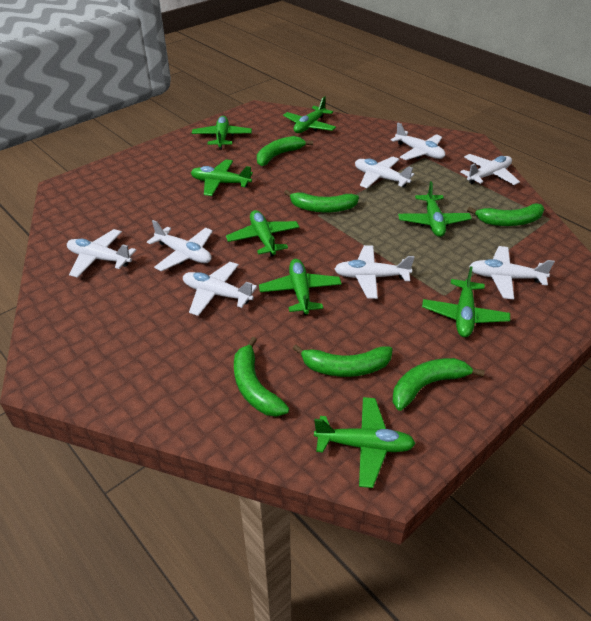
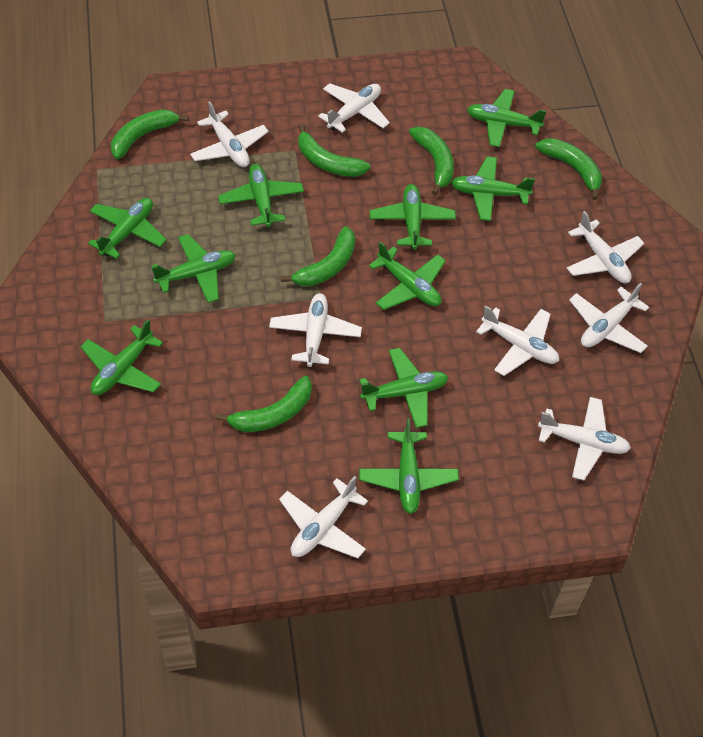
green plane: 8 -> 10

